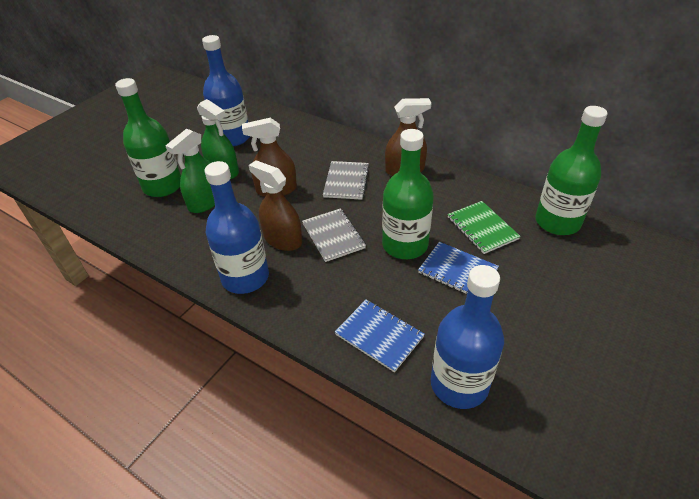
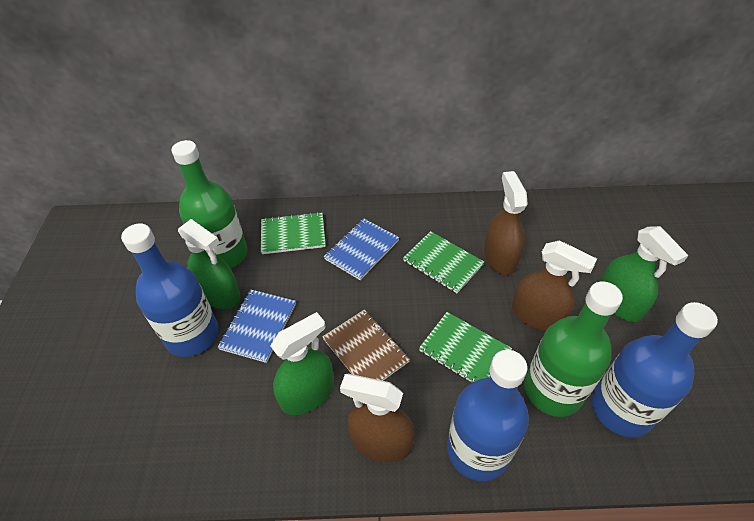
brown notebook: 0 -> 1
green bottle: 3 -> 2
green notebook: 1 -> 3
green spray bottle: 2 -> 3
grey notebook: 2 -> 0

